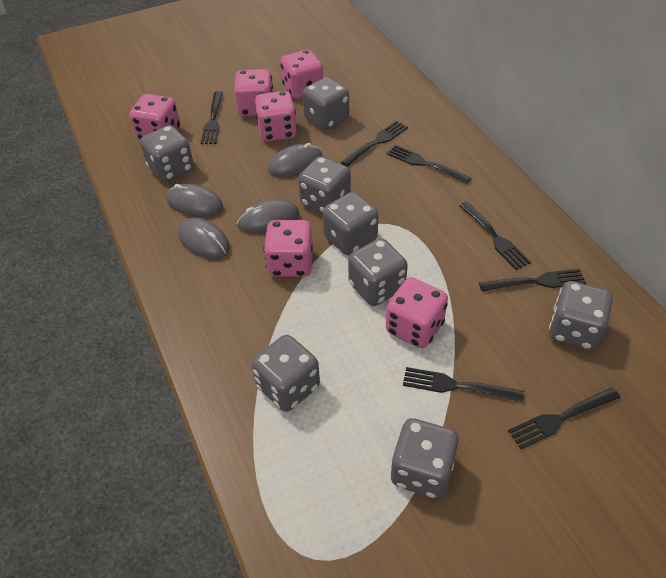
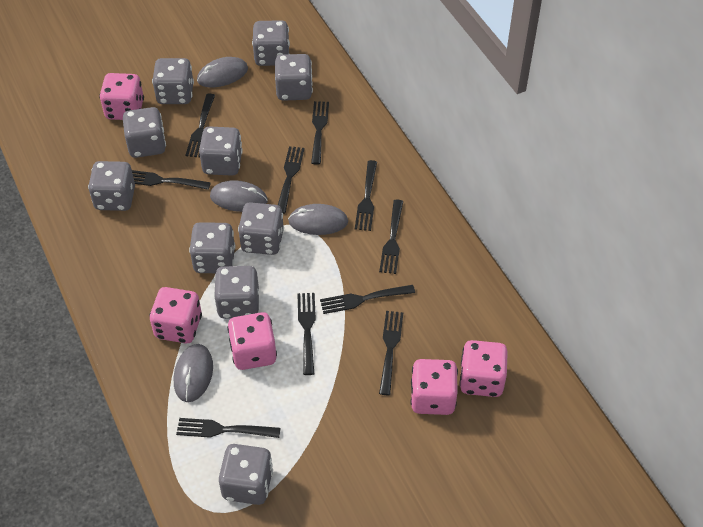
black fork: 7 -> 10
grey dice: 8 -> 10
pink dice: 6 -> 5

